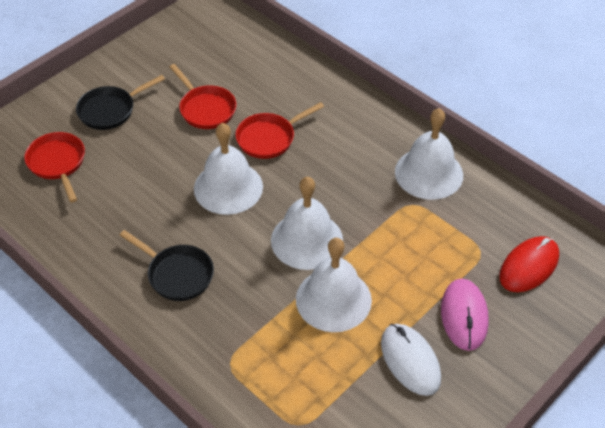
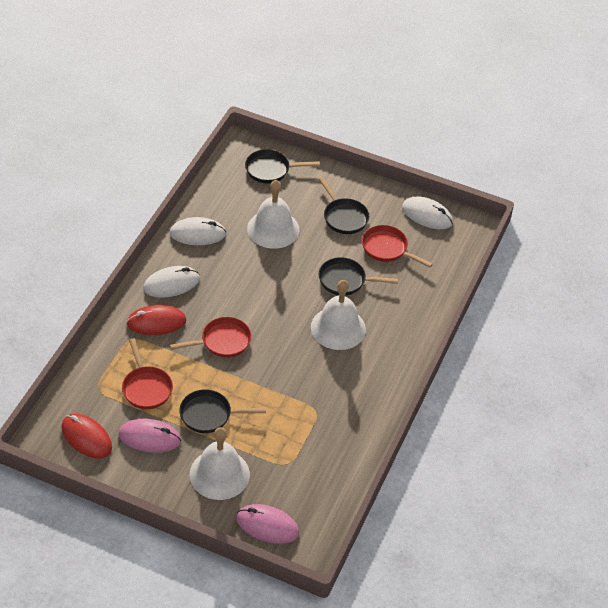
black pan: 2 -> 4
pink mouse: 1 -> 2
red mouse: 1 -> 2
white bell: 4 -> 3
white mouse: 1 -> 3

